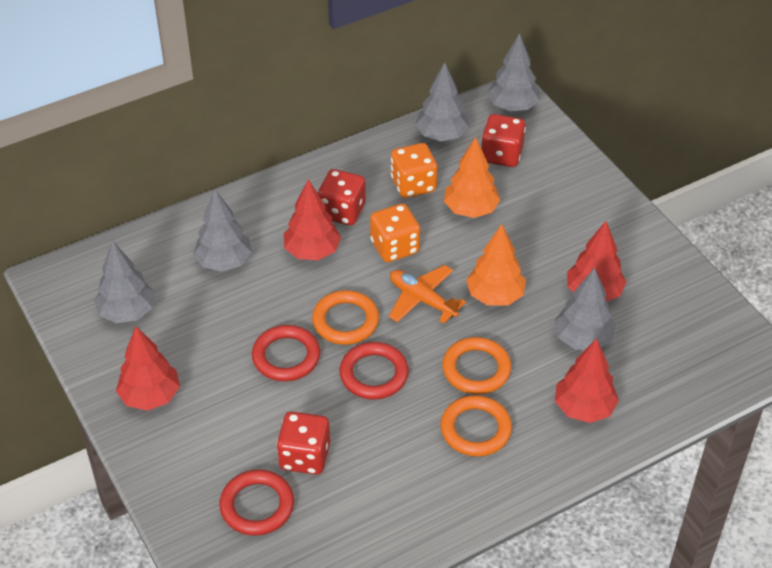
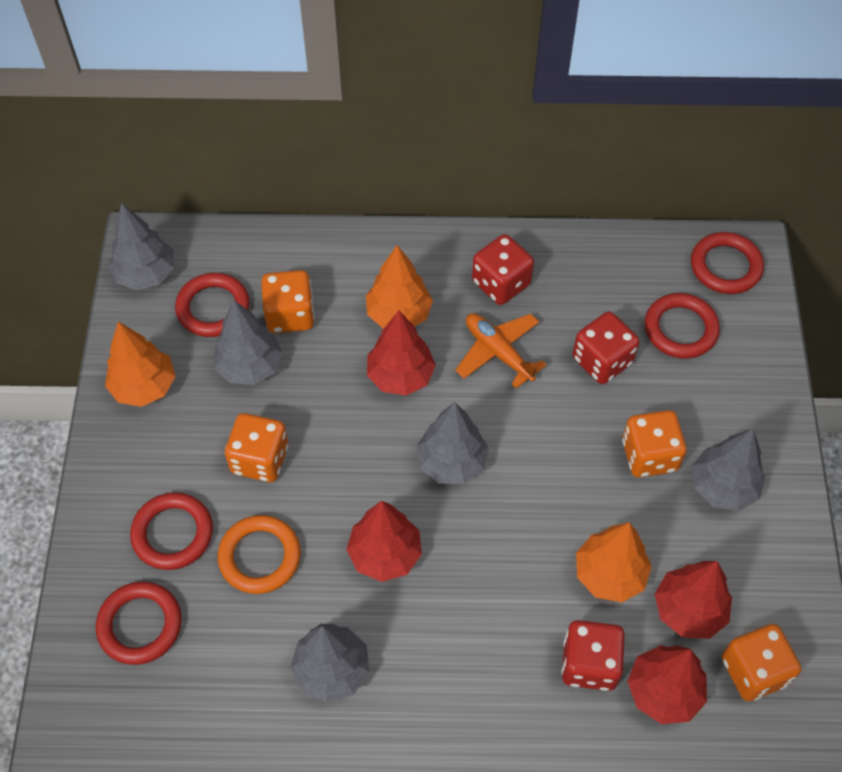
orange dice: 2 -> 4
orange ring: 3 -> 1
orange tree: 2 -> 3
red ring: 3 -> 5

